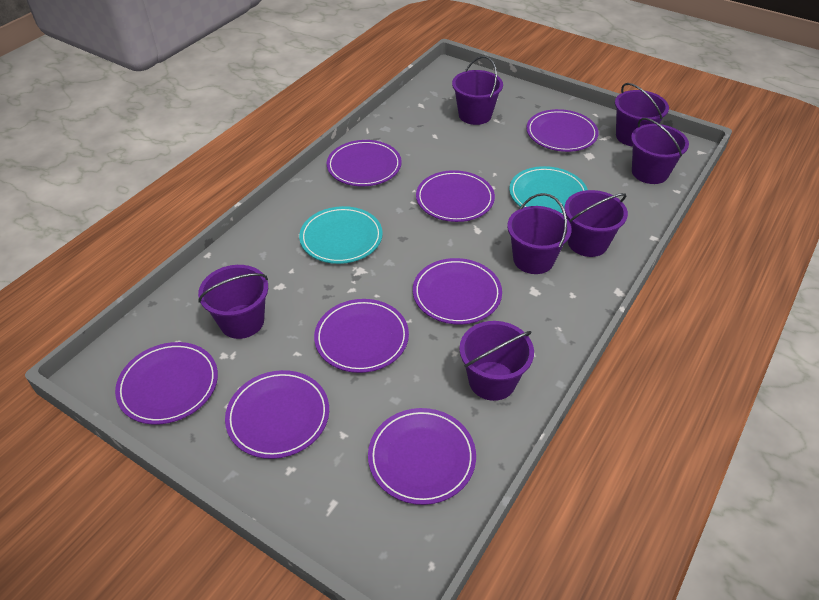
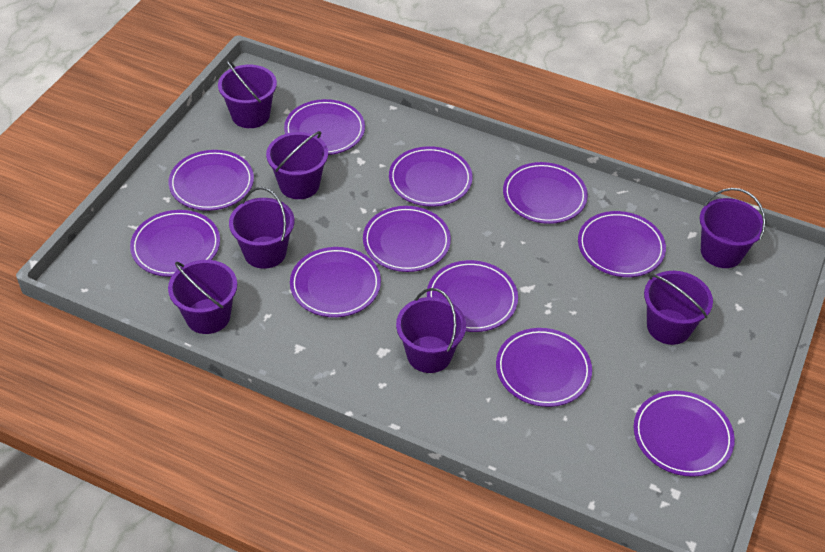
purple plate: 8 -> 11
turquoise plate: 2 -> 0

